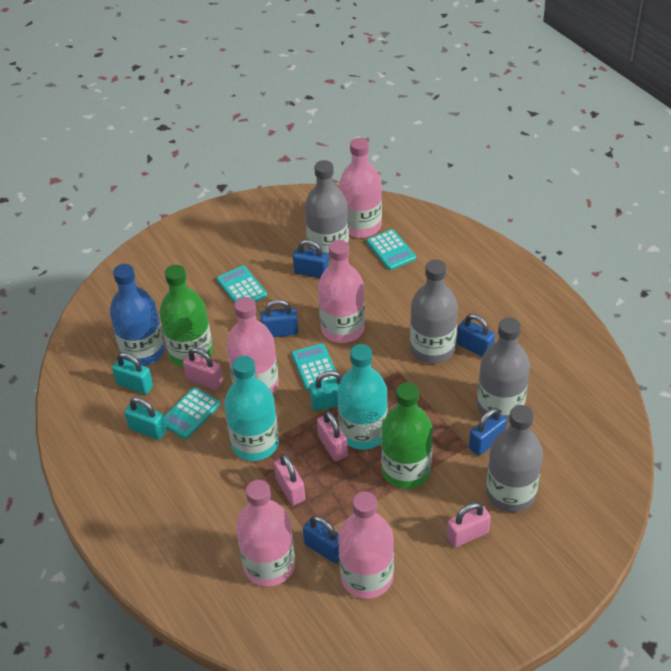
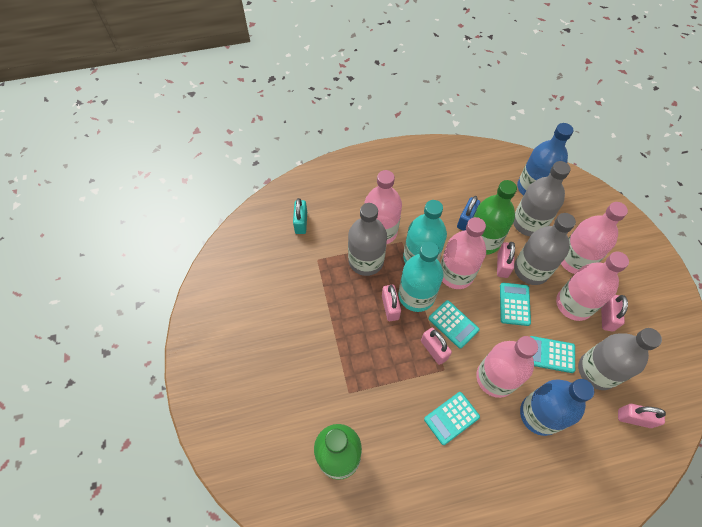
blue bottle: 1 -> 2
blue padlock: 5 -> 1
pink padlock: 4 -> 5
turquoise padlock: 3 -> 1

